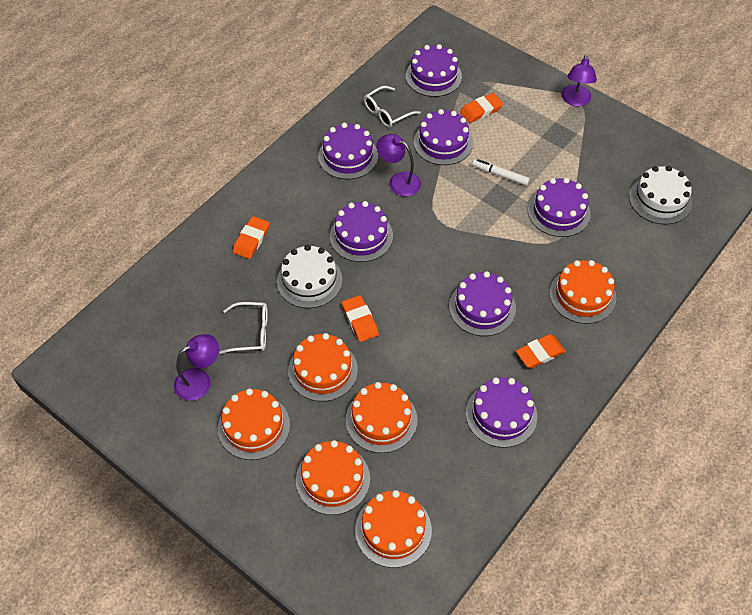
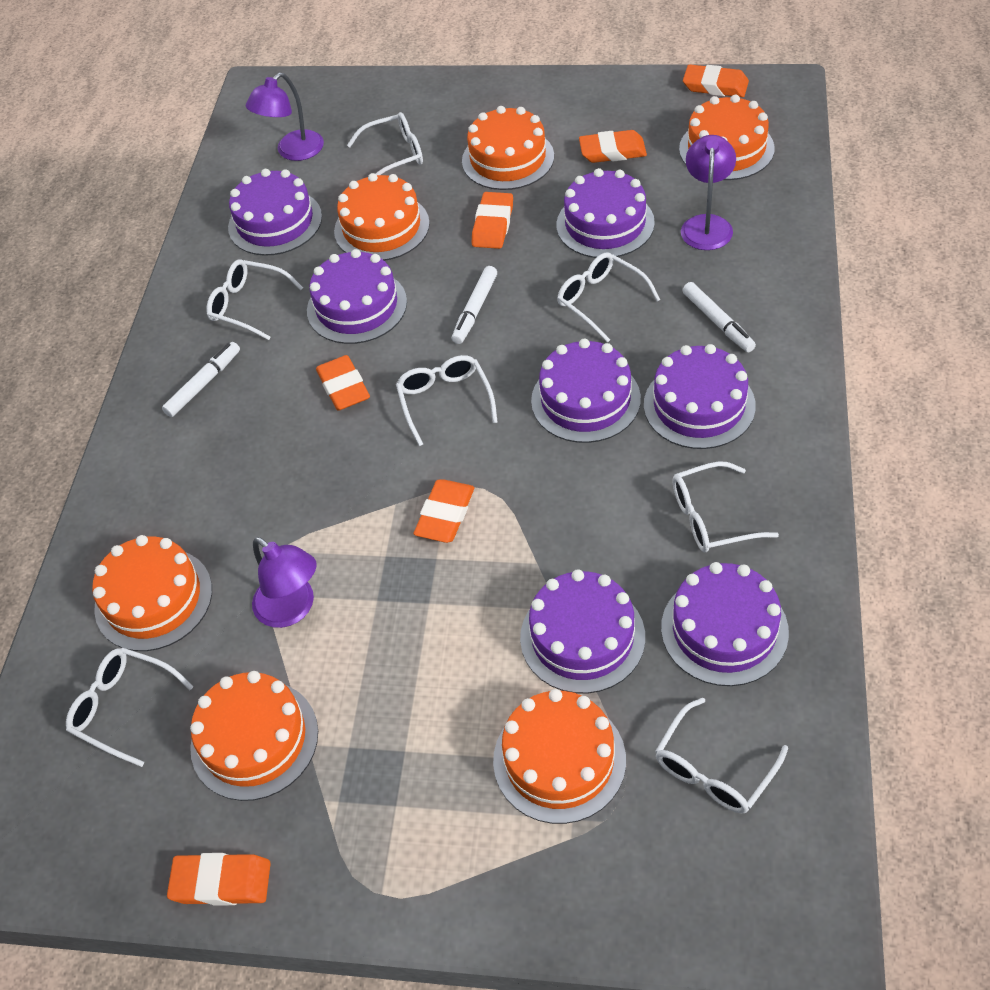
orange eraser: 4 -> 6
white cake: 2 -> 0
white glasses: 2 -> 7
white marker: 1 -> 3

